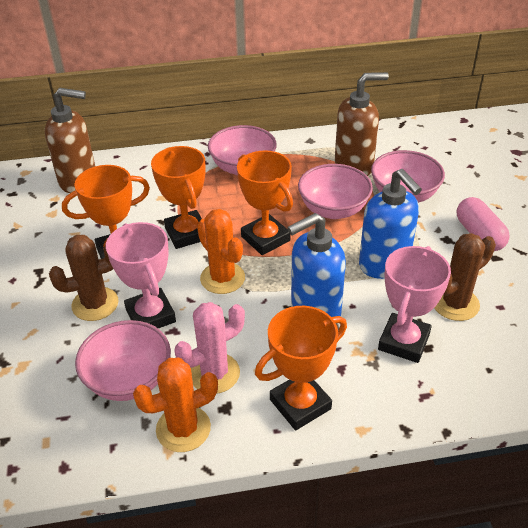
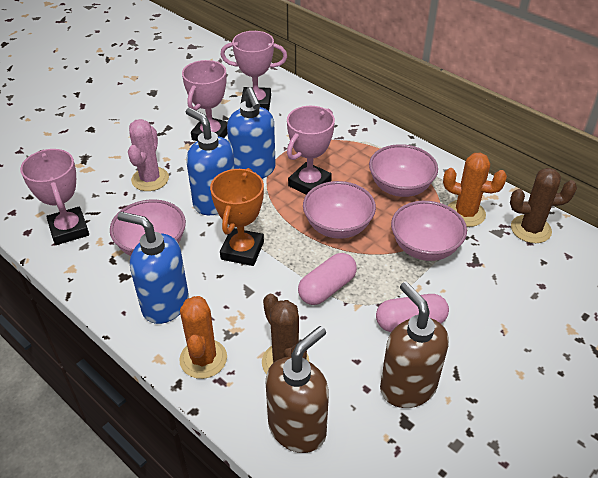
blue soap dispenser: 2 -> 3
orange trophy: 4 -> 1
pink capsule: 1 -> 2
pink trophy: 2 -> 4

